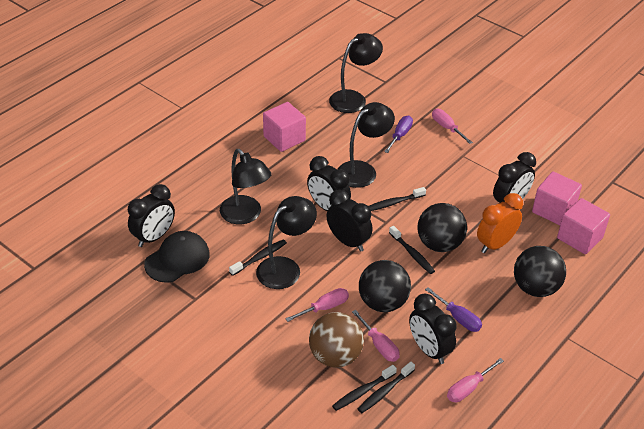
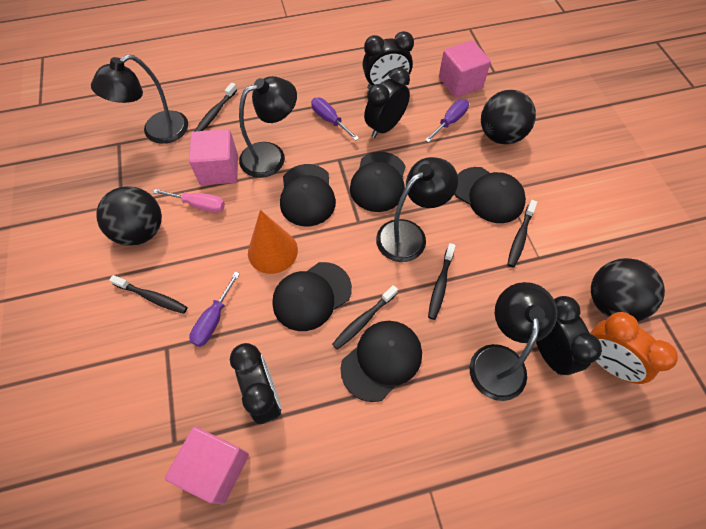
black cap: 1 -> 5
black clock: 5 -> 4
brown ball: 1 -> 0
orange cone: 0 -> 1
pink screwdriver: 4 -> 1
purple screwdriver: 2 -> 3

